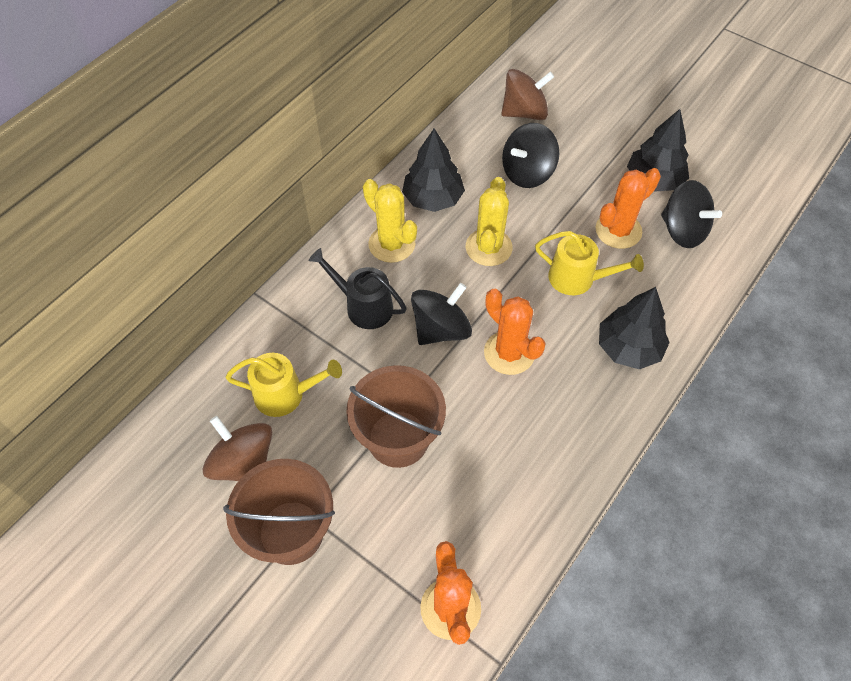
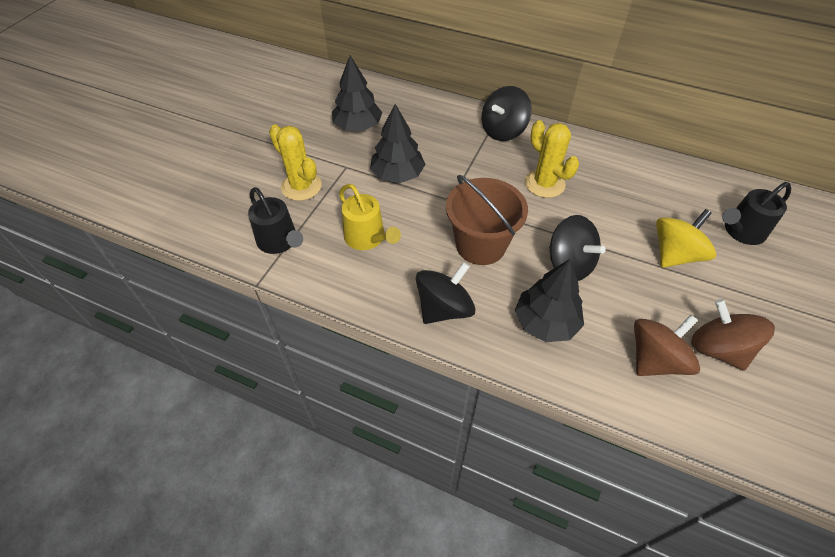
black watering can: 1 -> 2
brown bucket: 2 -> 1
orange cactus: 3 -> 0
yellow spinning top: 0 -> 1
yellow watering can: 2 -> 1

